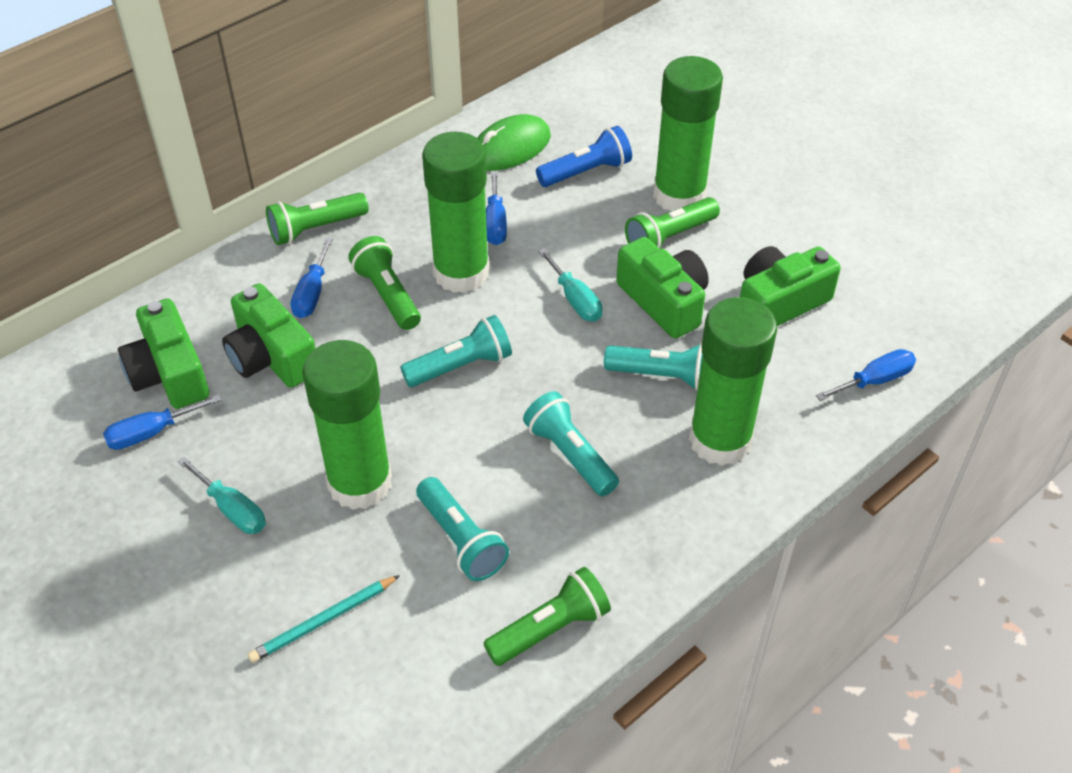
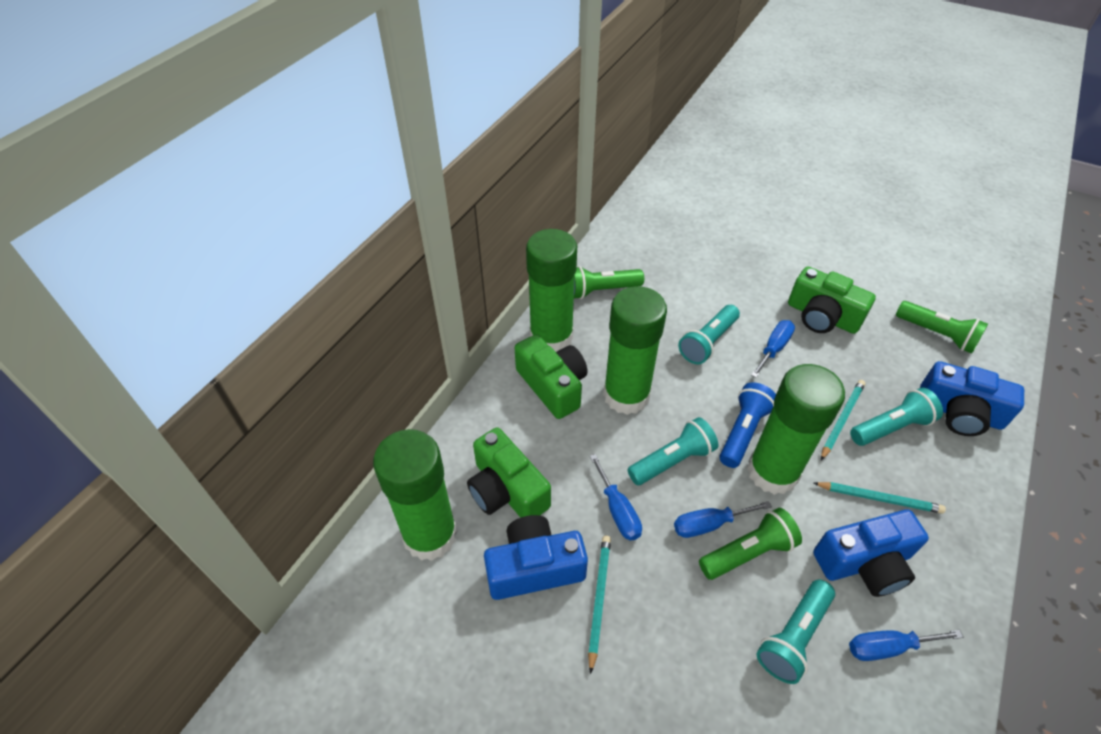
blue camera: 0 -> 3
green camera: 4 -> 3
green flashlight: 4 -> 3
green mouse: 1 -> 0
turquoise pencil: 1 -> 3
turquoise screwdriver: 2 -> 0

